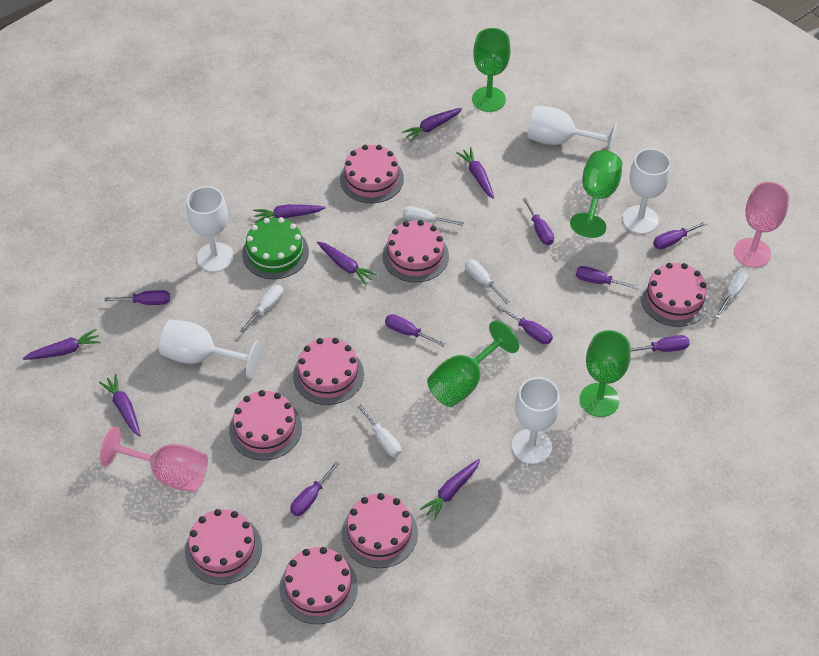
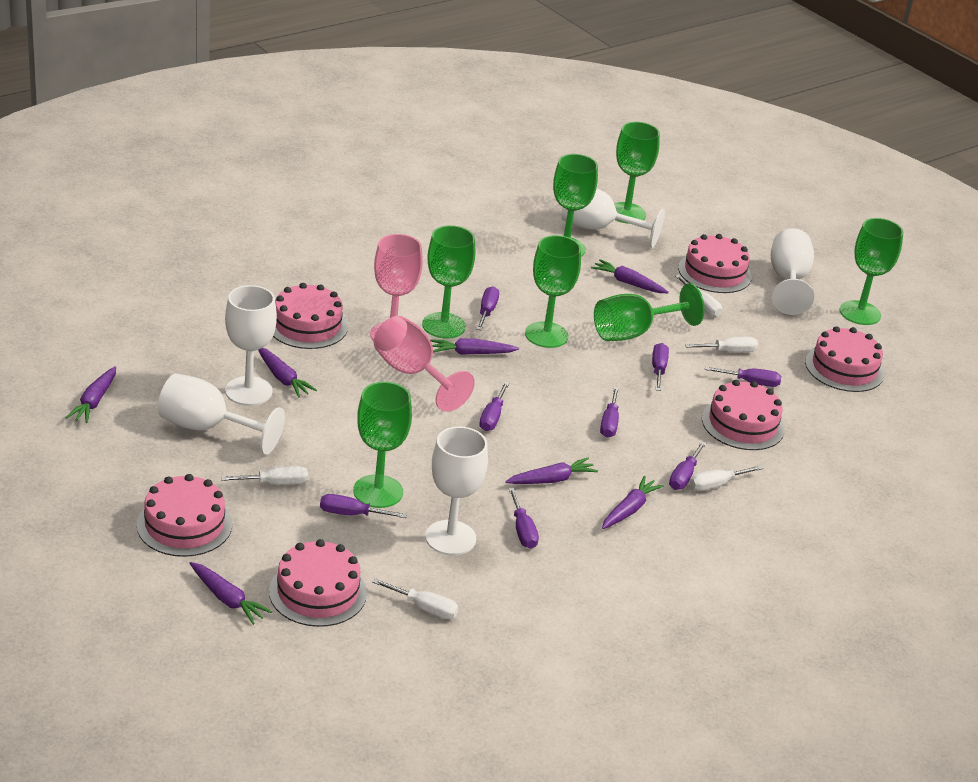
green cake: 1 -> 0
green goblet: 4 -> 7
pink cake: 8 -> 6

